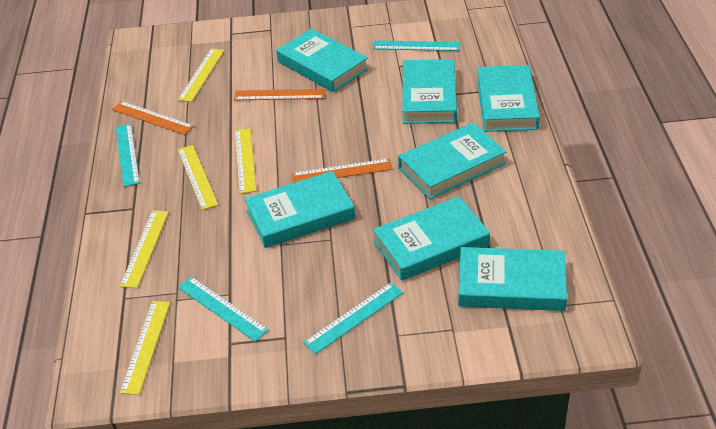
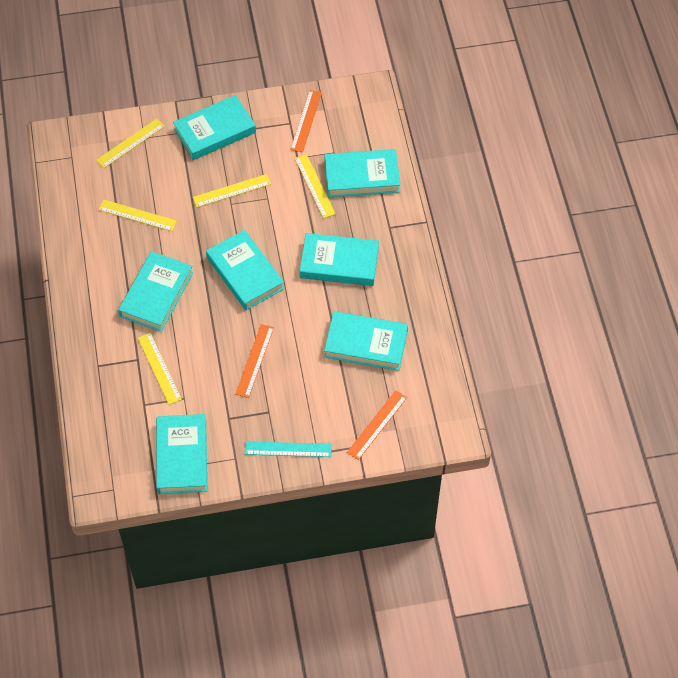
turquoise ruler: 4 -> 1

